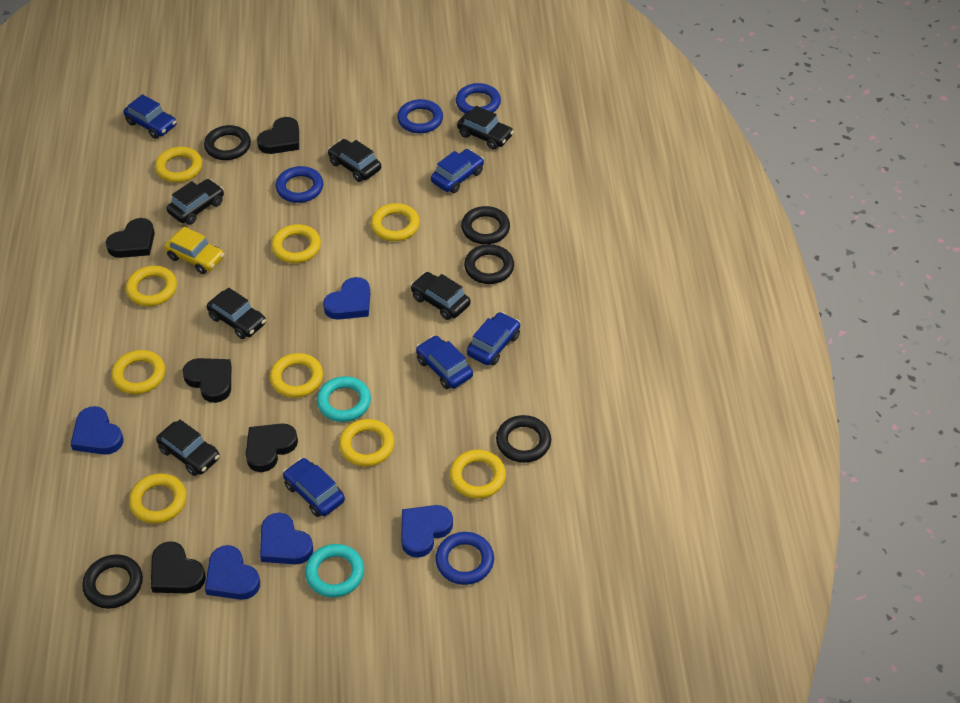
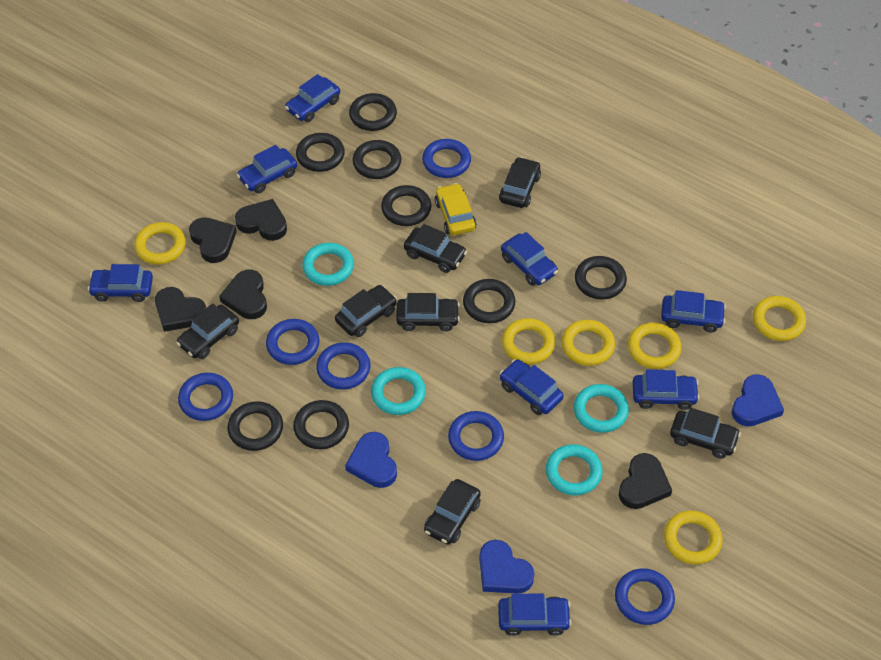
black car: 6 -> 7
black ring: 5 -> 8
blue car: 5 -> 8
blue heart: 5 -> 3
blue ring: 4 -> 6
turquoise ring: 2 -> 4
yellow ring: 9 -> 6

